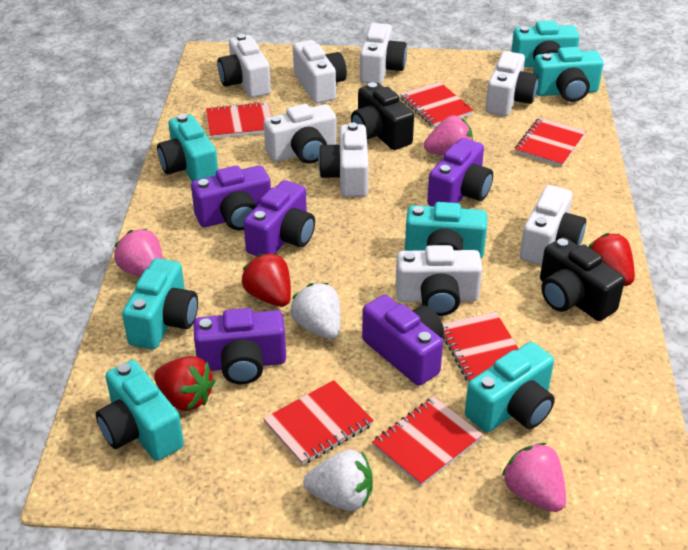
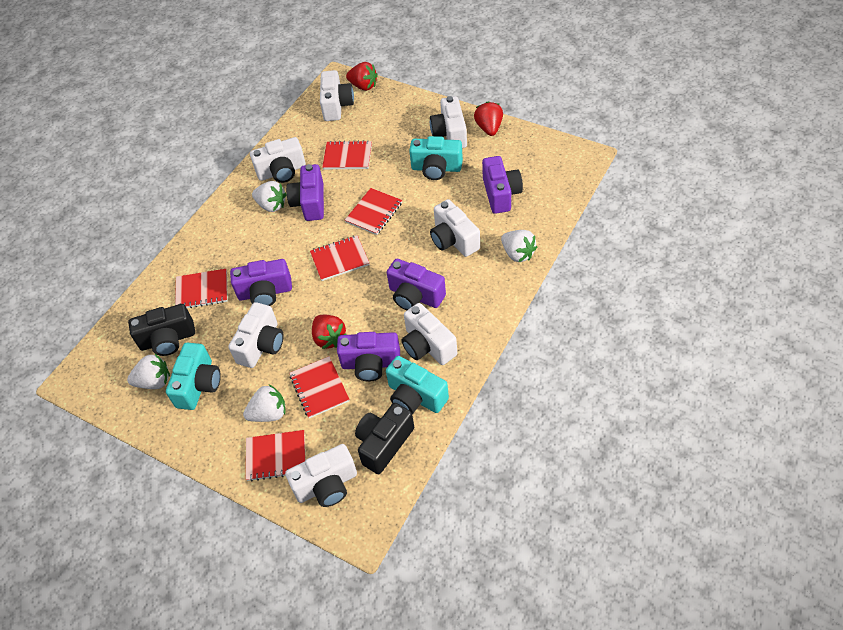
pink strawberry: 3 -> 0
turquoise camera: 7 -> 3
white camera: 8 -> 7
white strawberry: 2 -> 4

